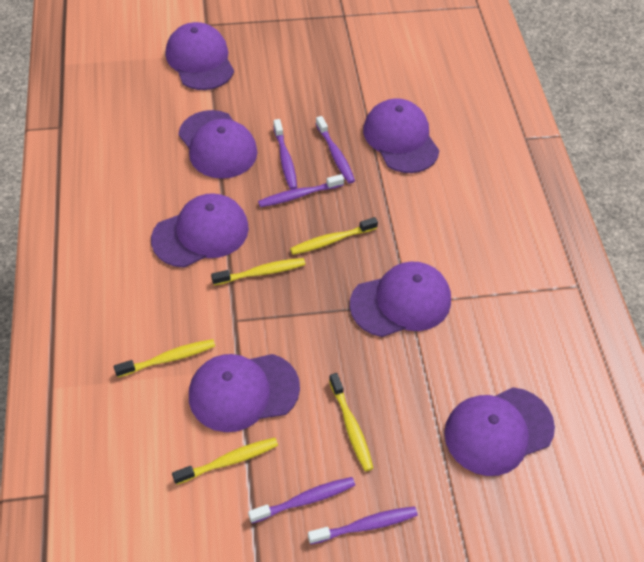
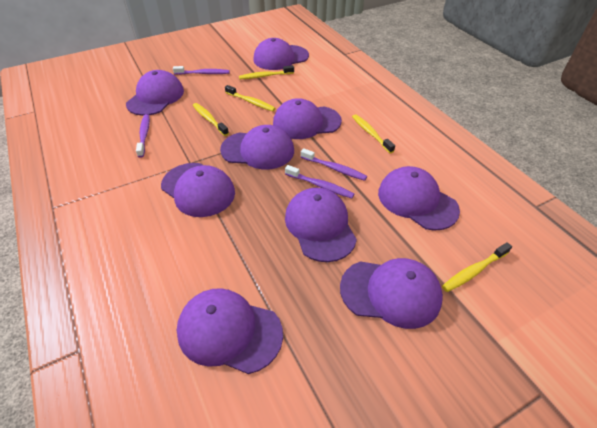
purple cap: 7 -> 9
purple toothbrush: 5 -> 4

